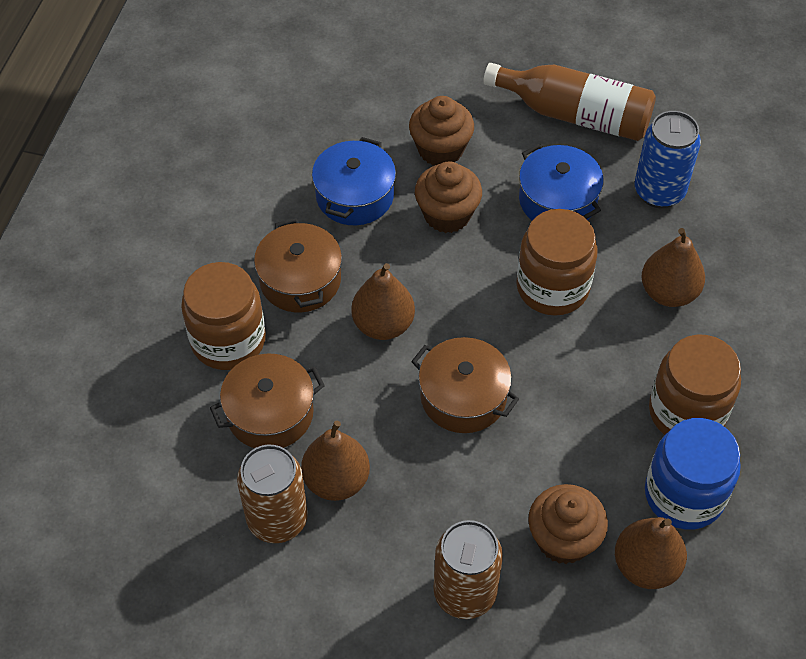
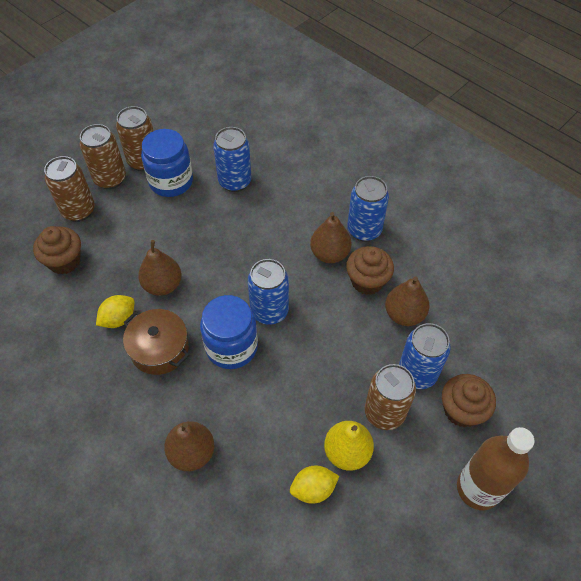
blue can: 1 -> 4
blue jar: 1 -> 2
blue pot: 2 -> 0
brown can: 2 -> 4
brown jar: 3 -> 0
brown pot: 3 -> 1
yellow lemon: 0 -> 2
yellow pear: 0 -> 1

